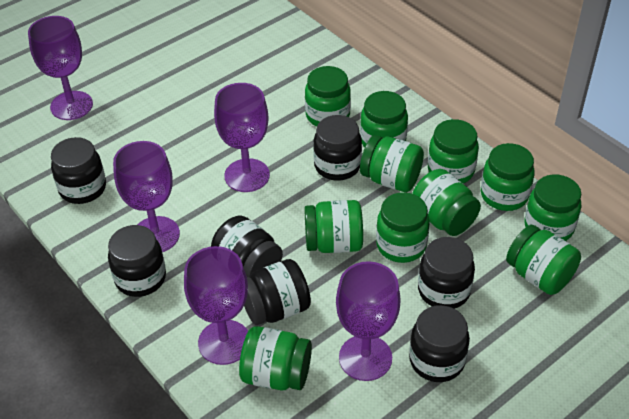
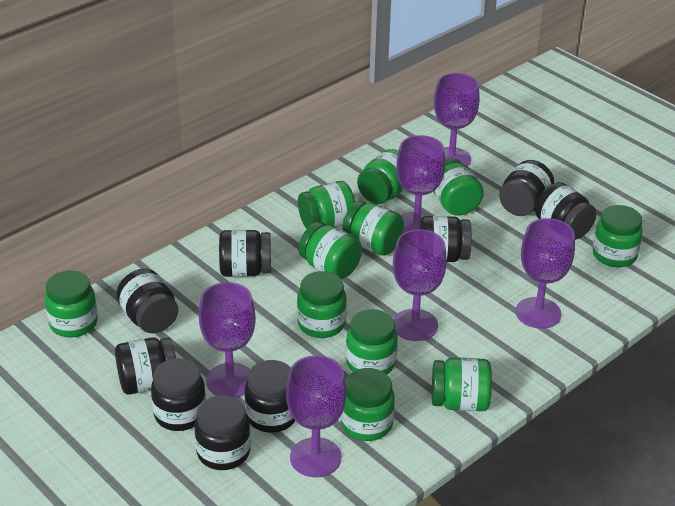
black jar: 7 -> 9
purple goblet: 5 -> 6

